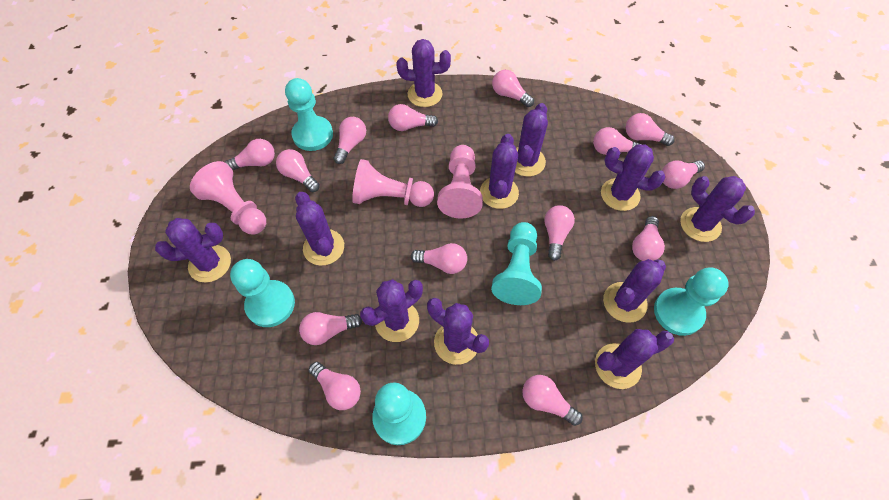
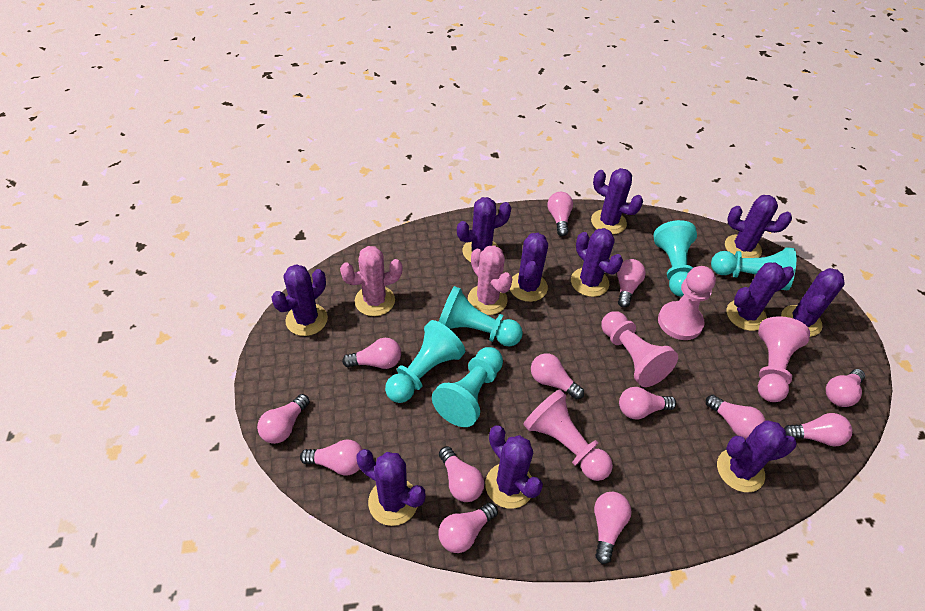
pink cactus: 0 -> 2
pink light bulb: 14 -> 13
pink pawn: 3 -> 4

